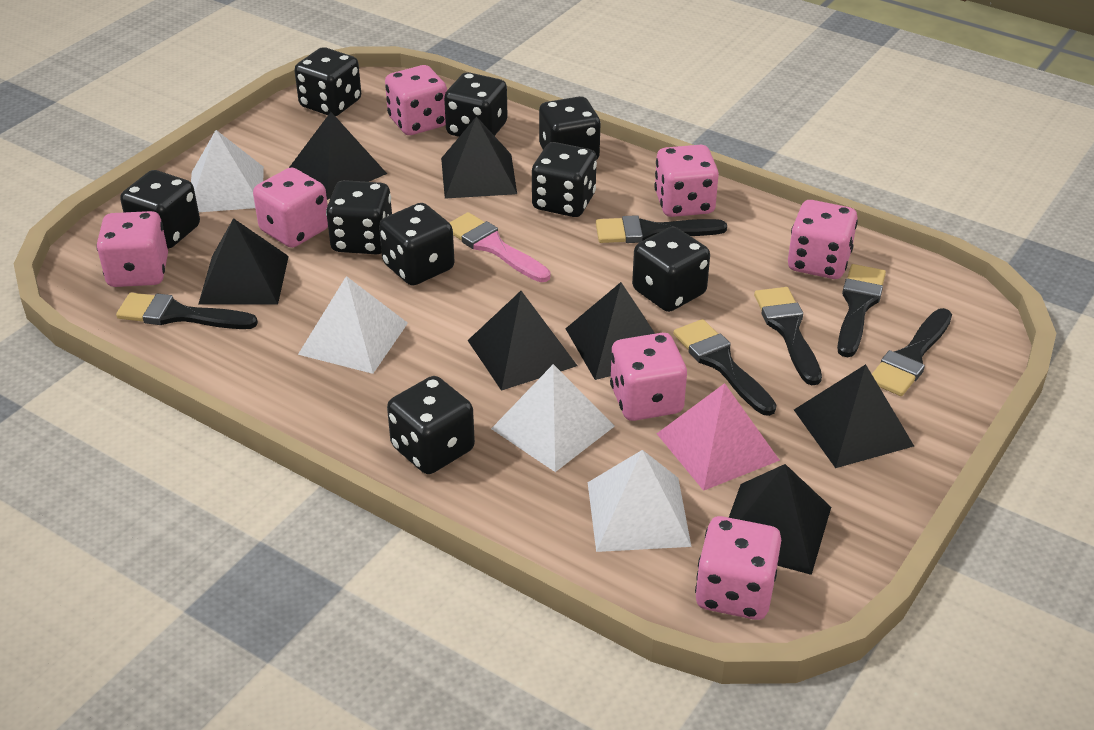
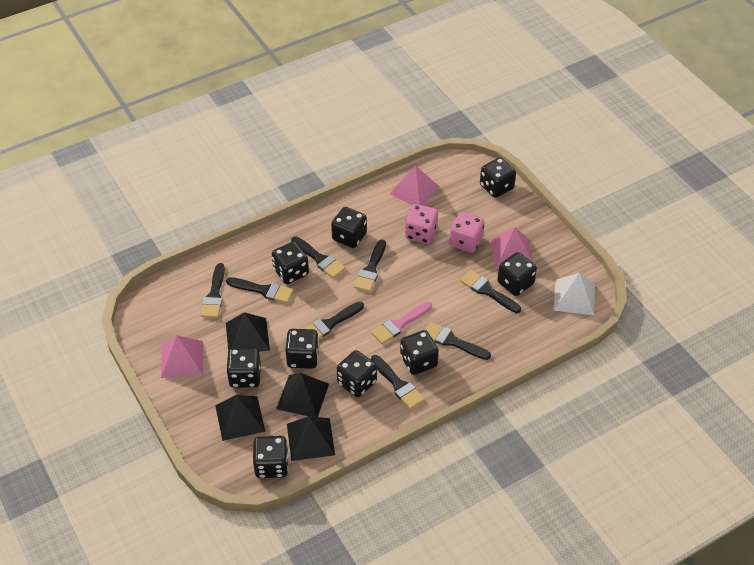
black brush: 6 -> 8
black pyramid: 7 -> 4
pink dice: 7 -> 2
pink pyramid: 1 -> 3
white pyramid: 4 -> 1

